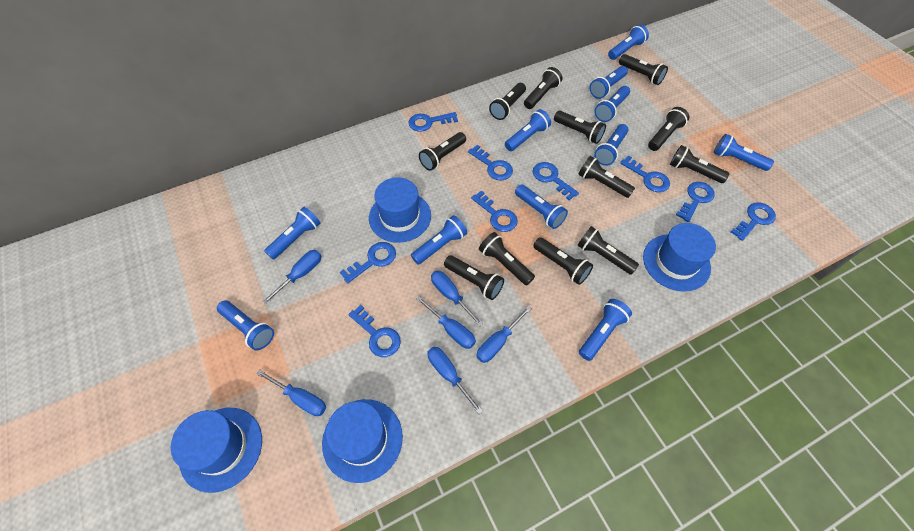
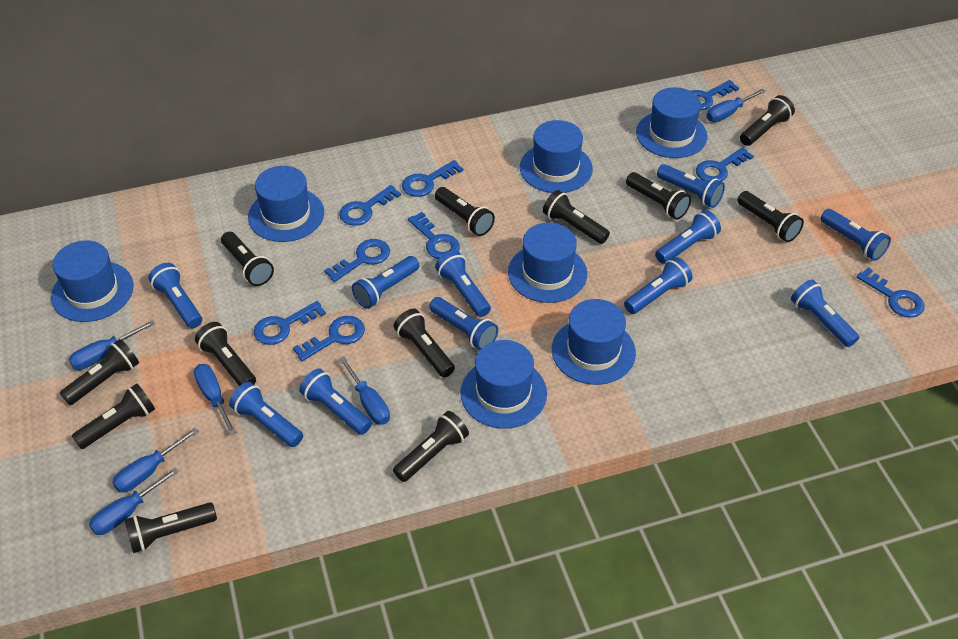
blue hat: 4 -> 7

